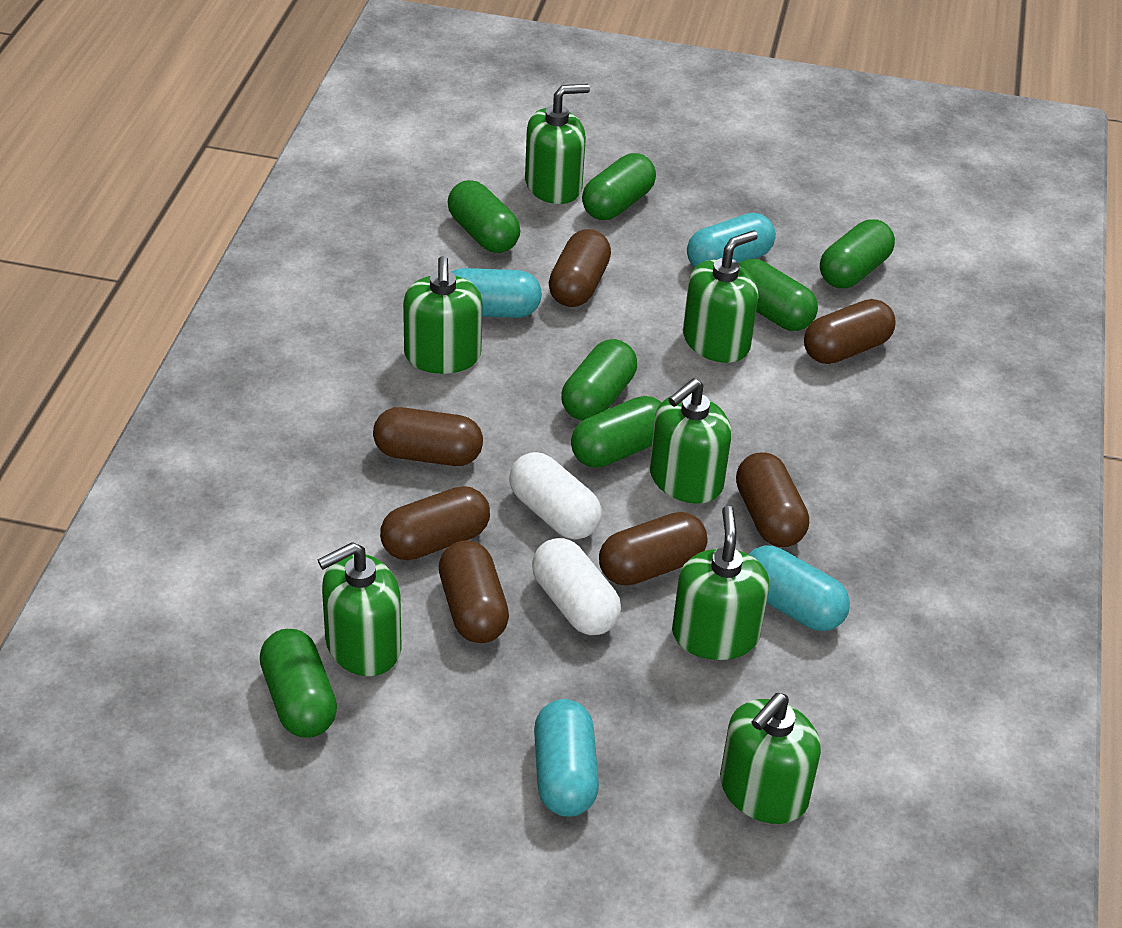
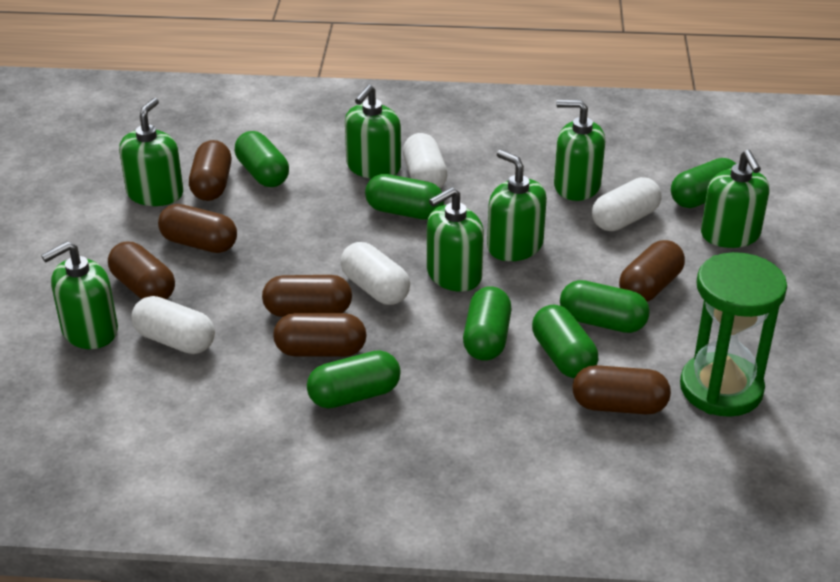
green hourglass: 0 -> 1
turquoise capsule: 4 -> 0
white capsule: 2 -> 4

